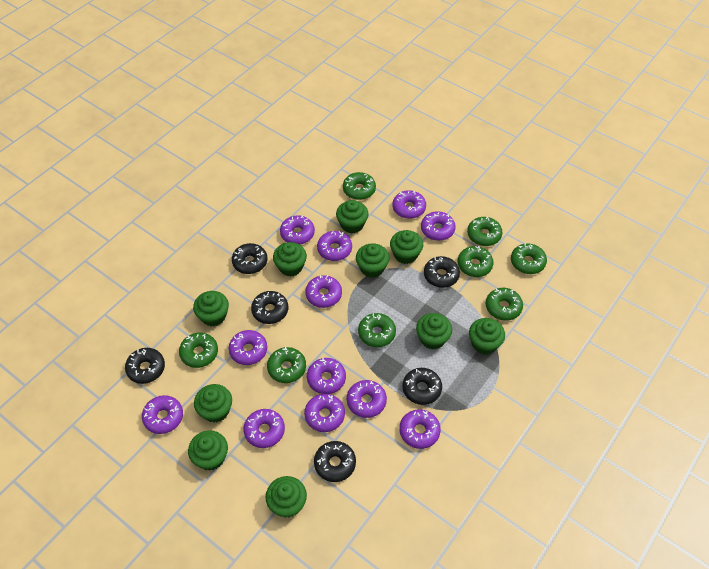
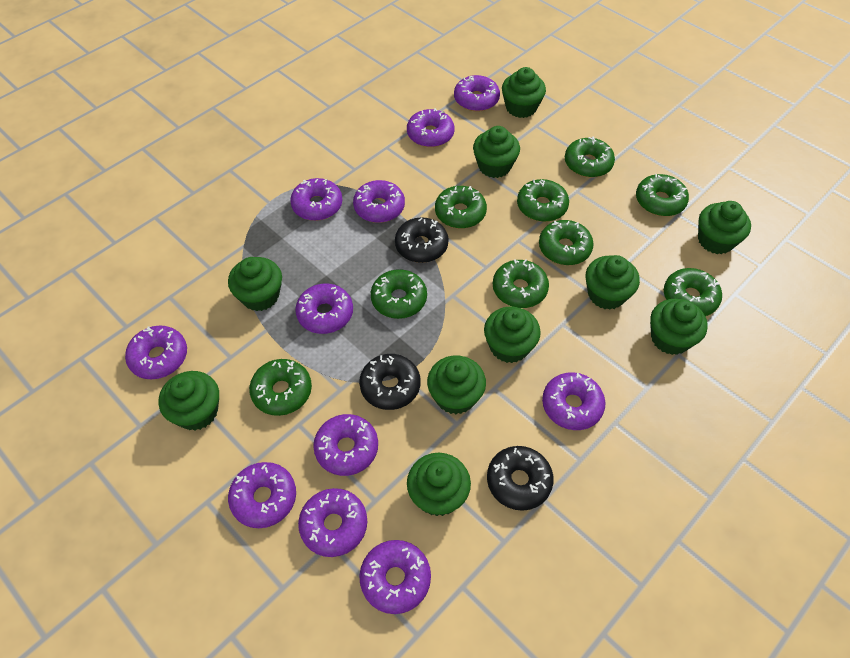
black donut: 6 -> 3
green donut: 8 -> 9
purple donut: 12 -> 11

